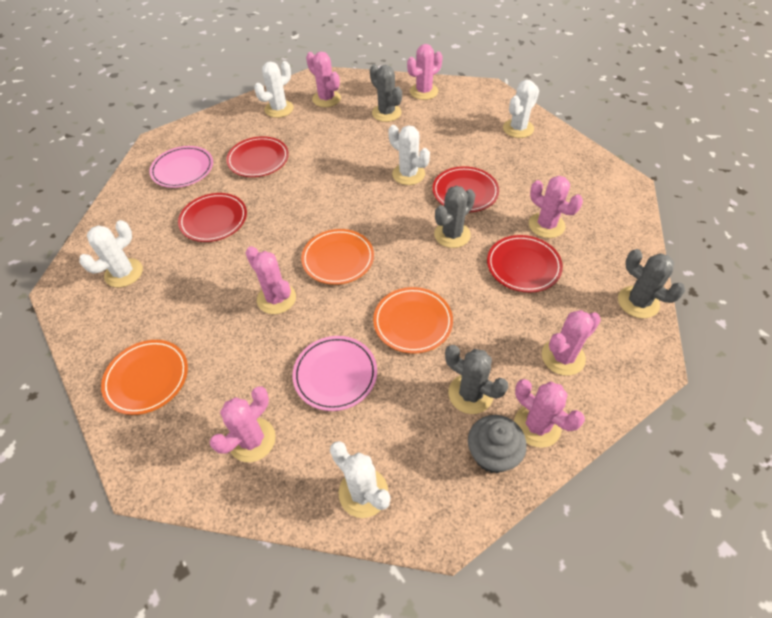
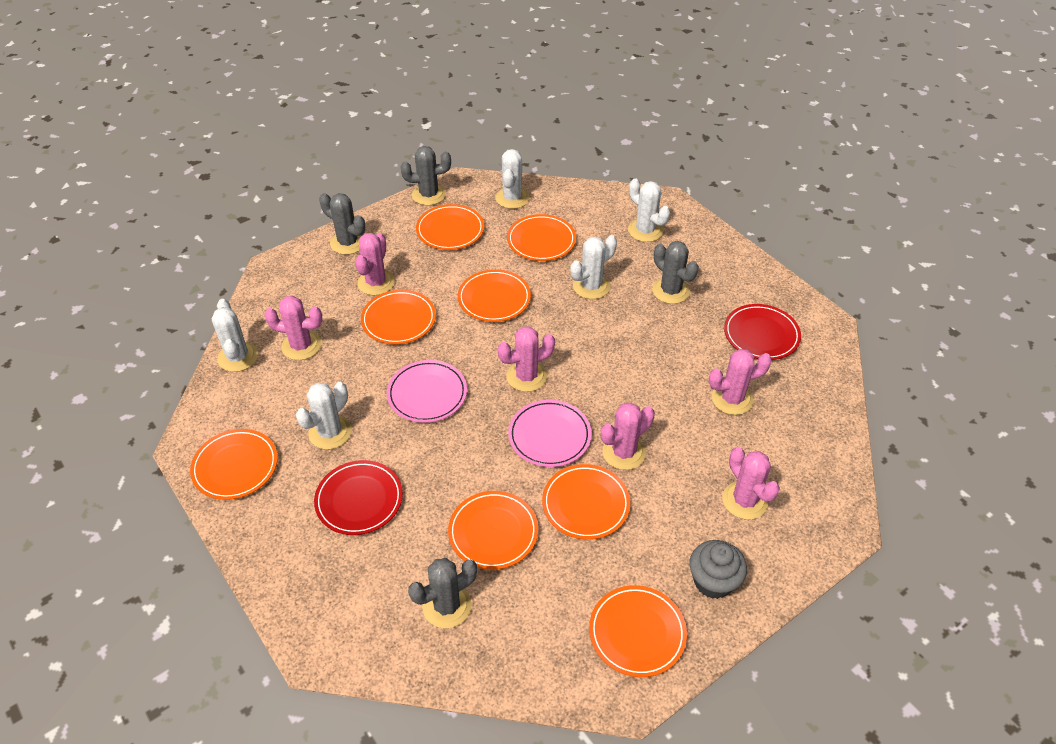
orange plate: 3 -> 8
pink cactus: 7 -> 6
red plate: 4 -> 2

